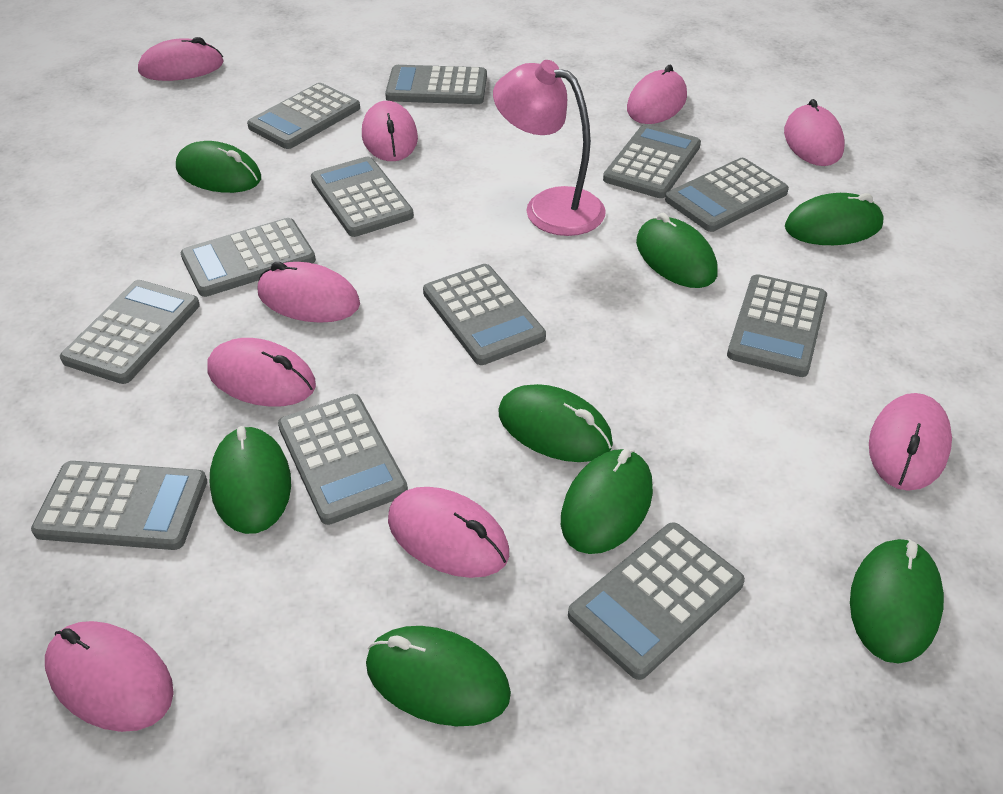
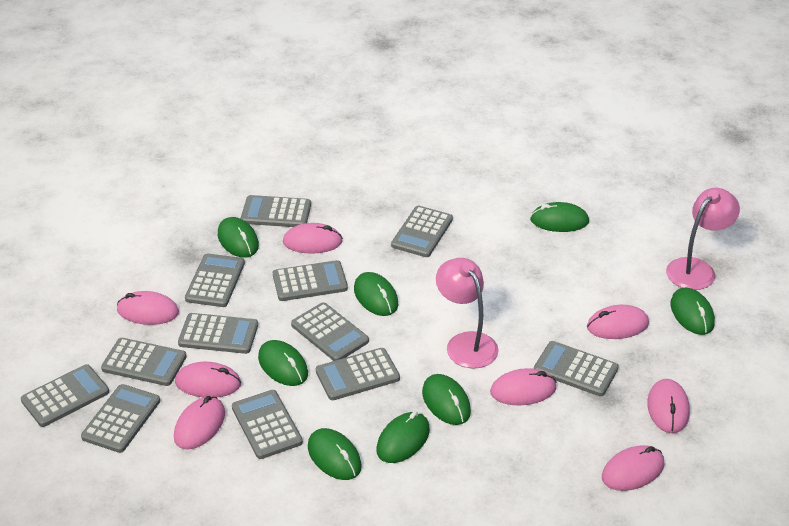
pink lamp: 1 -> 2
pink mouse: 9 -> 8

